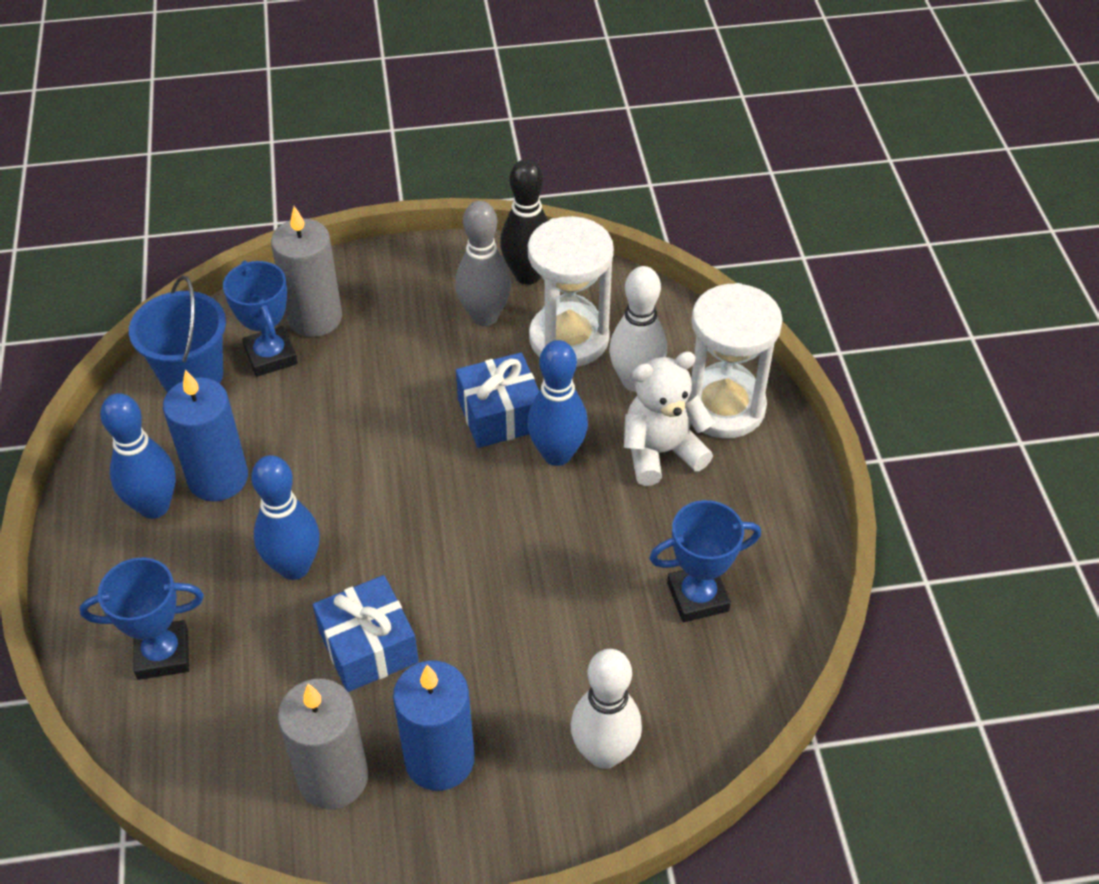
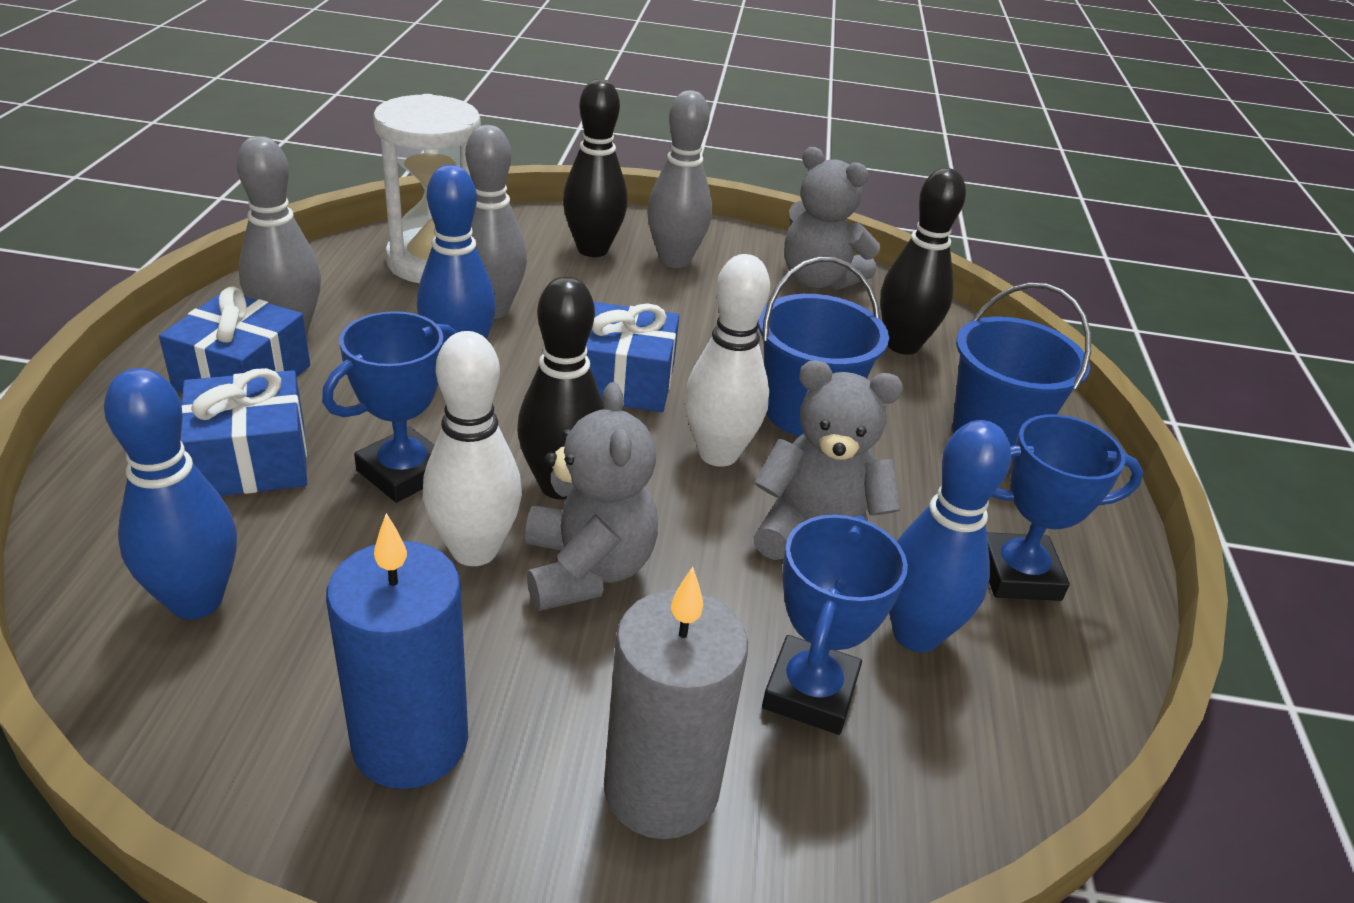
black bowling pin: 1 -> 3
blue bucket: 1 -> 2
blue candle: 2 -> 1
blue gift: 2 -> 3
grey bowling pin: 1 -> 3
grey candle: 2 -> 1
grey teddy bear: 0 -> 3
white hourglass: 2 -> 1
white teddy bear: 1 -> 0

